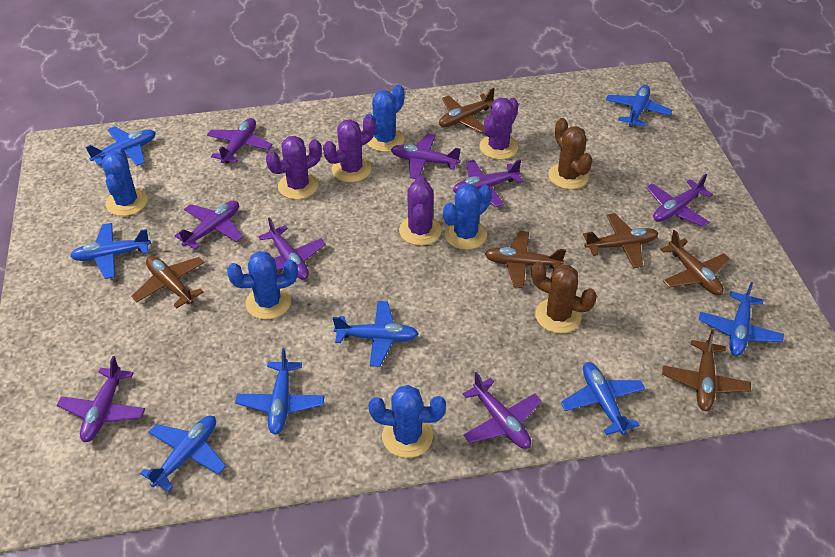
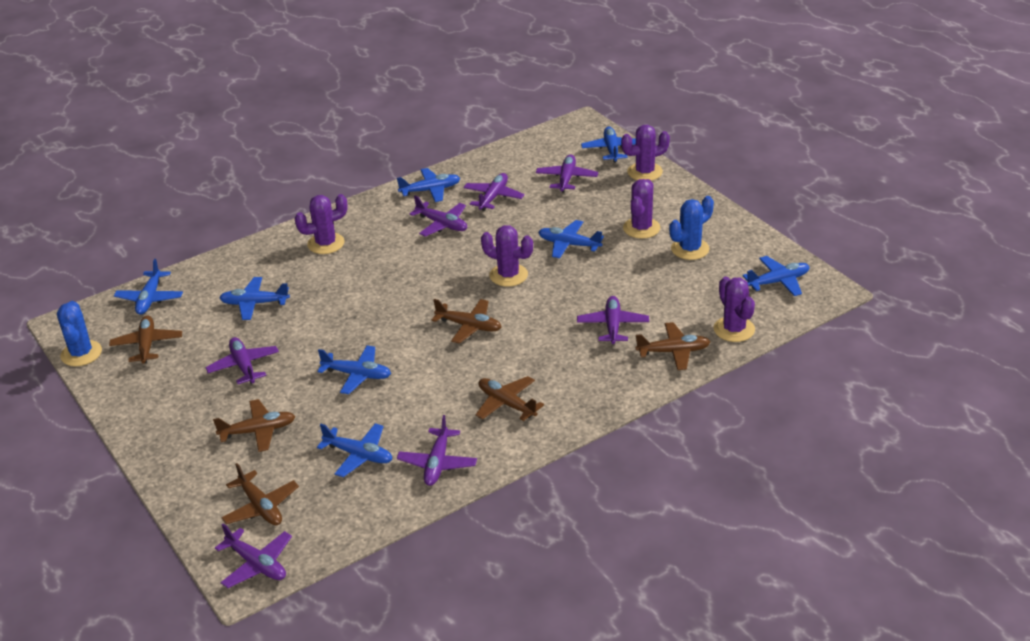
blue cactus: 5 -> 2
brown cactus: 2 -> 0
purple cactus: 4 -> 5
purple plane: 8 -> 7

